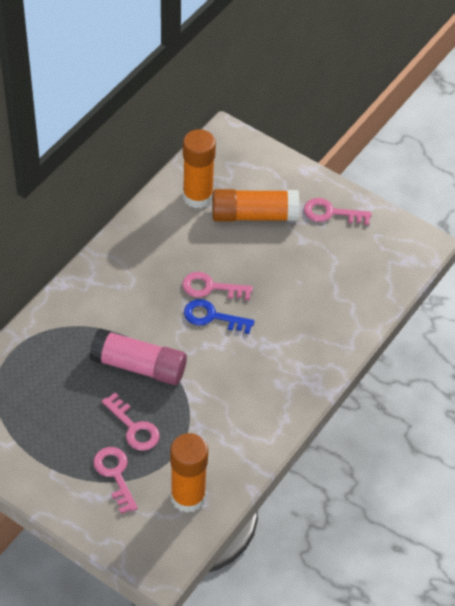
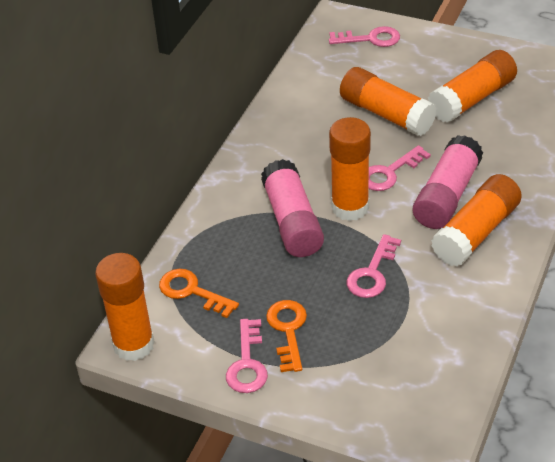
blue key: 1 -> 0
orange glue stick: 3 -> 5
orange key: 0 -> 2
pink glue stick: 1 -> 2

